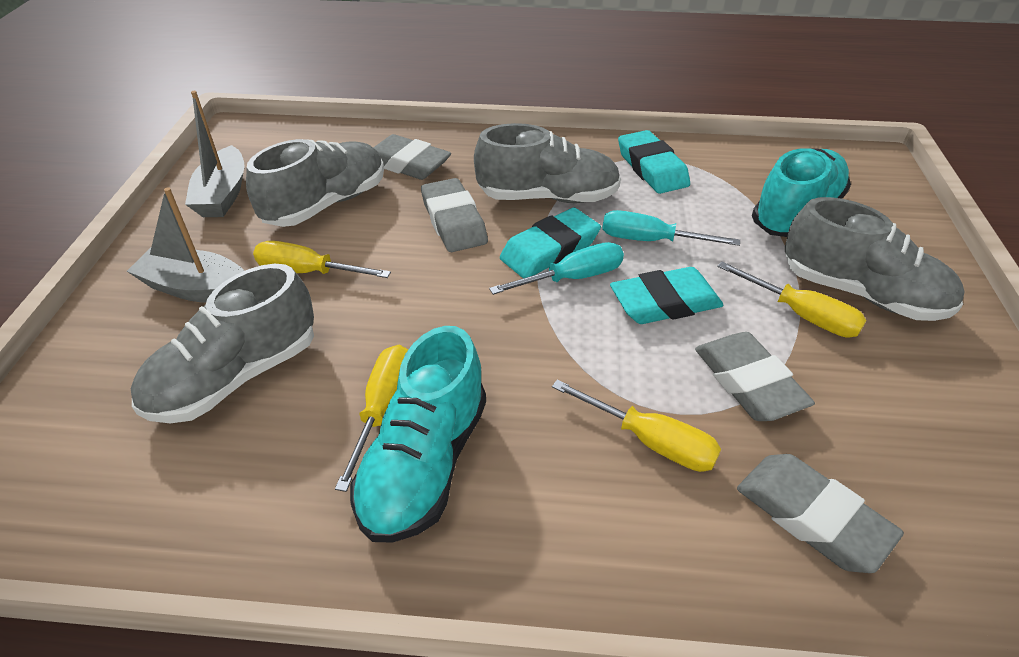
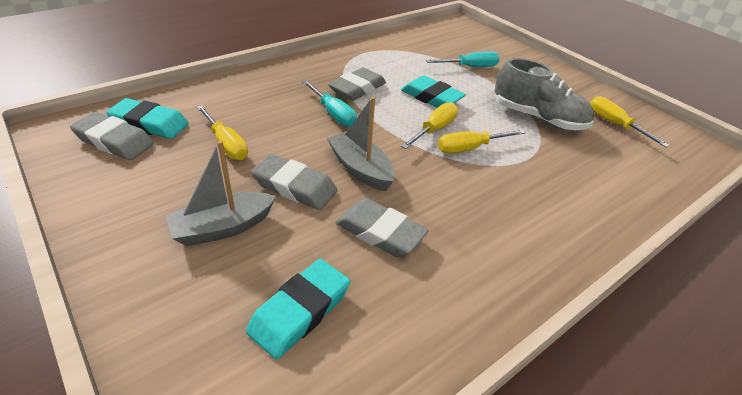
grey shoe: 4 -> 1
turquoise shoe: 2 -> 0

